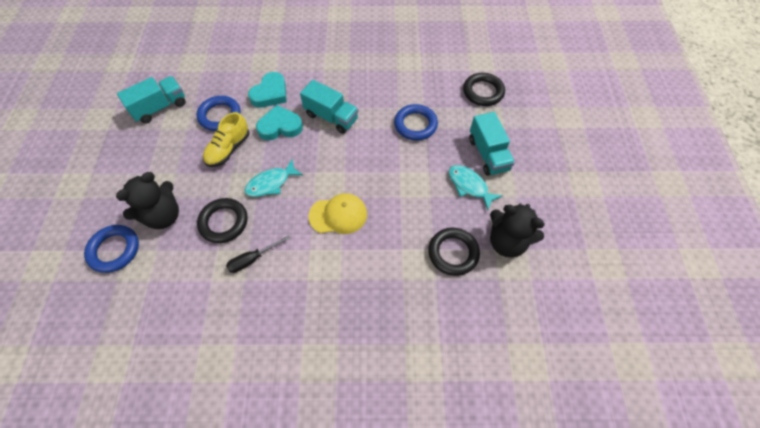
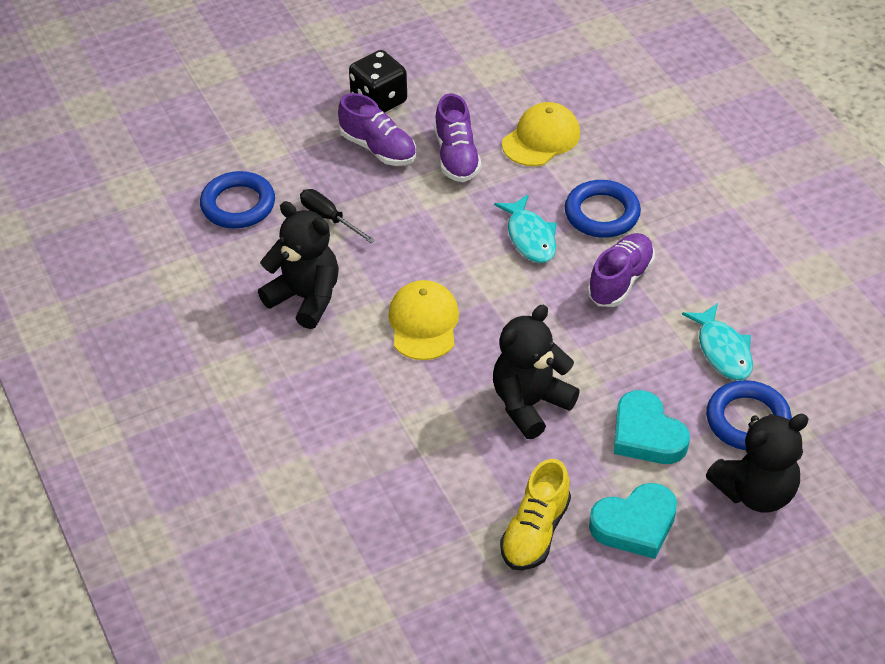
black dice: 0 -> 1
black ring: 3 -> 0
black teddy bear: 2 -> 3
purple shoe: 0 -> 3
turquoise truck: 3 -> 0
yellow cap: 1 -> 2

